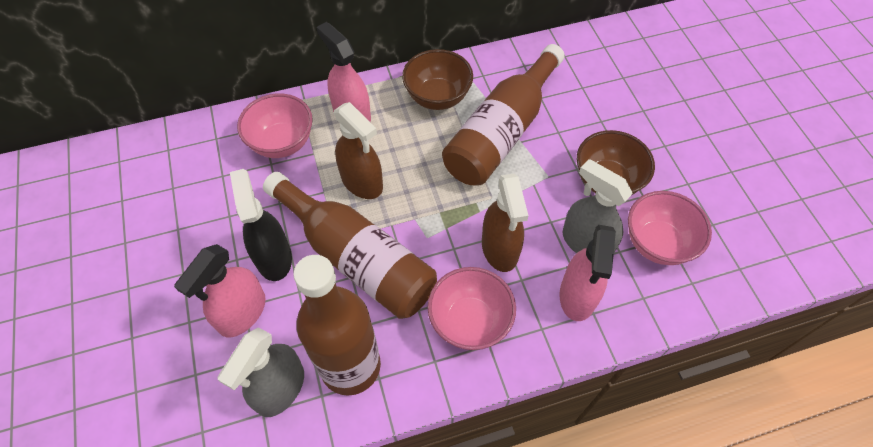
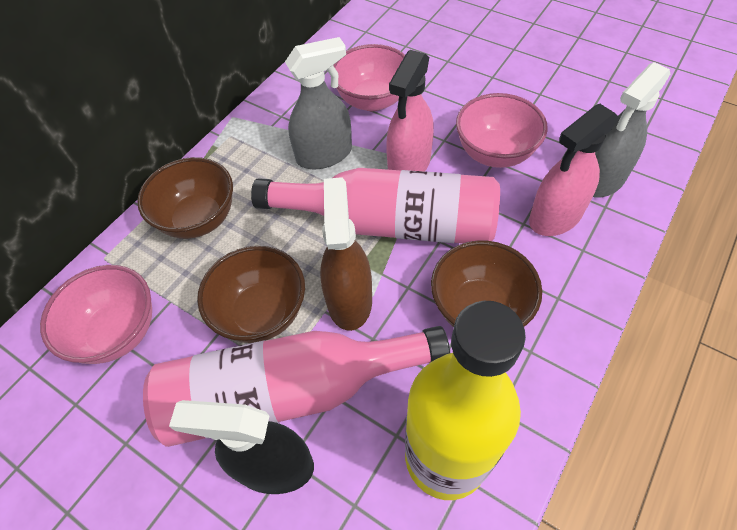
brown bottle: 3 -> 0
brown bowl: 2 -> 3
brown spray bottle: 2 -> 1
pink bottle: 0 -> 2
pink spray bottle: 3 -> 2
yellow bottle: 0 -> 1

